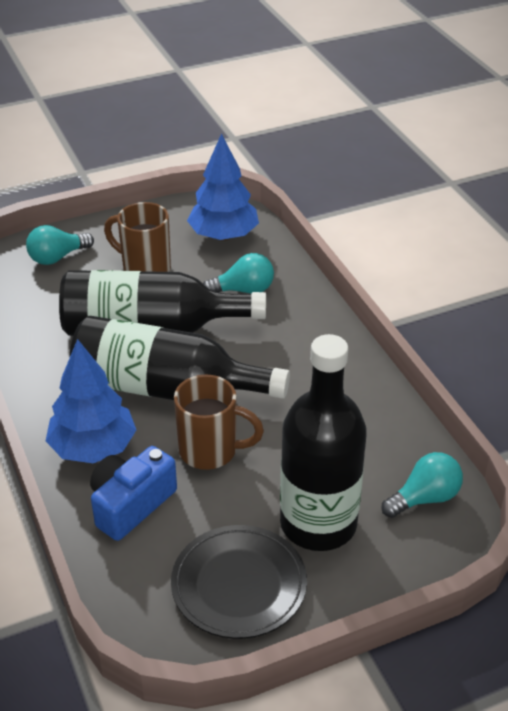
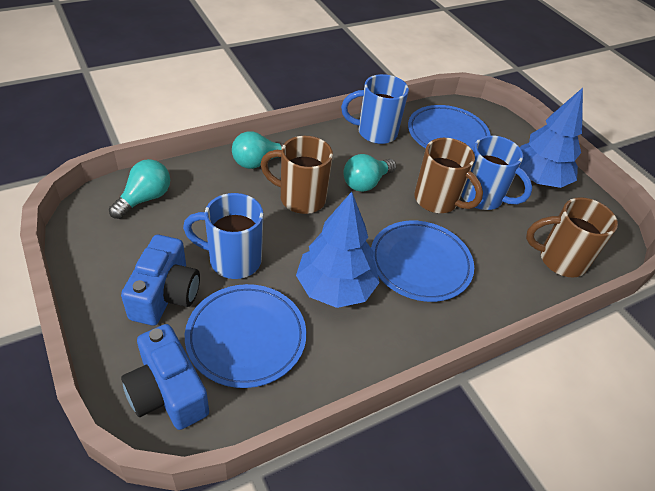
black bottle: 3 -> 0
black plate: 1 -> 0
blue camera: 1 -> 2
blue mug: 0 -> 3
blue plate: 0 -> 3
brown mug: 2 -> 3

